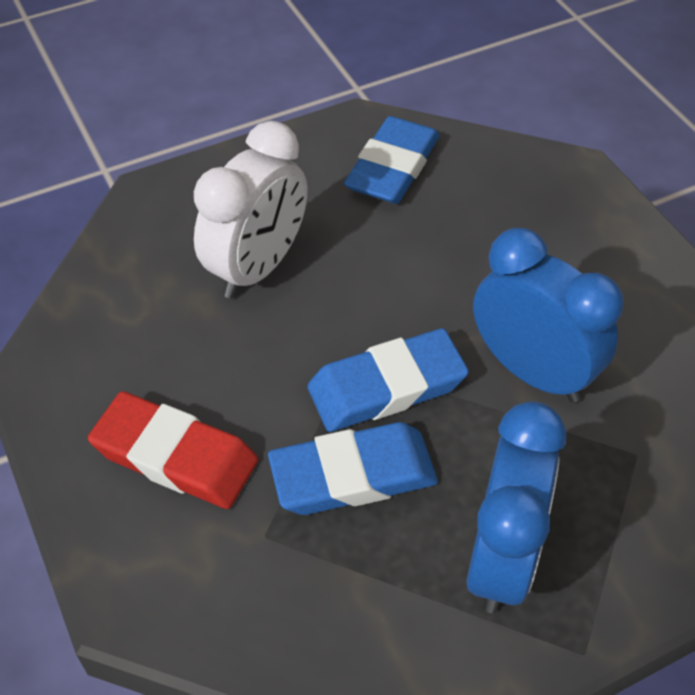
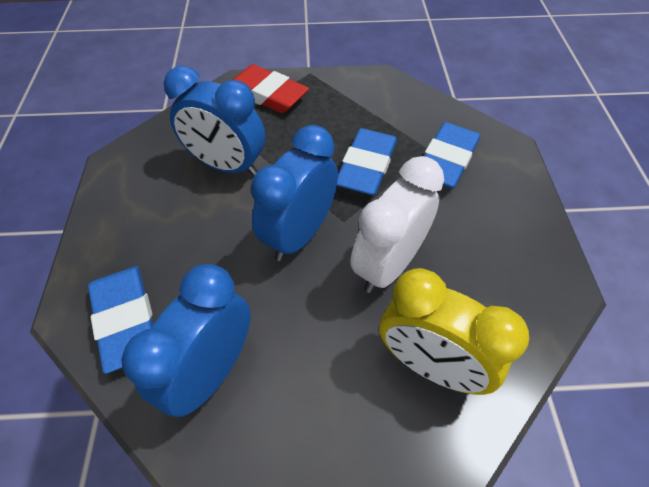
blue clock: 2 -> 3
yellow clock: 0 -> 1

